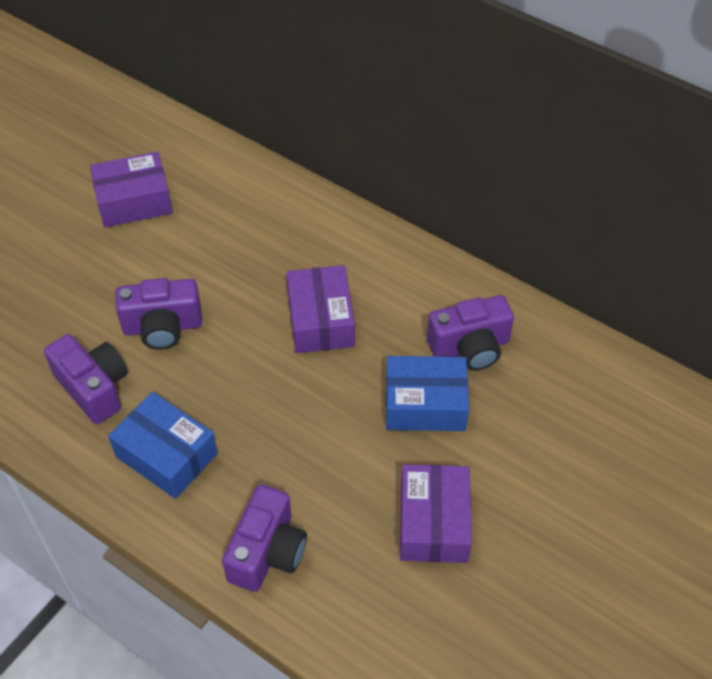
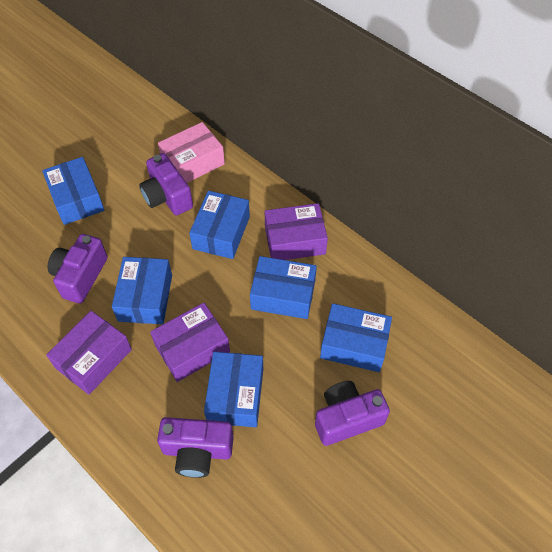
blue box: 2 -> 6
pink box: 0 -> 1

